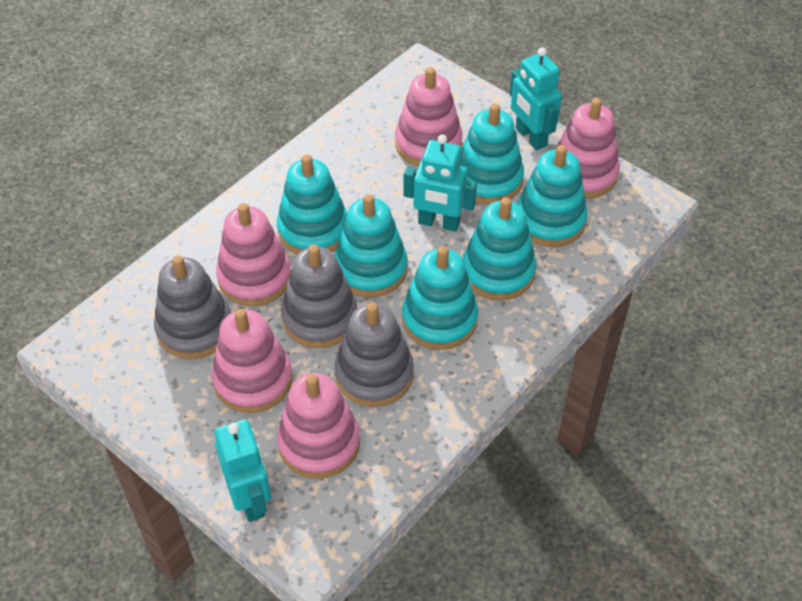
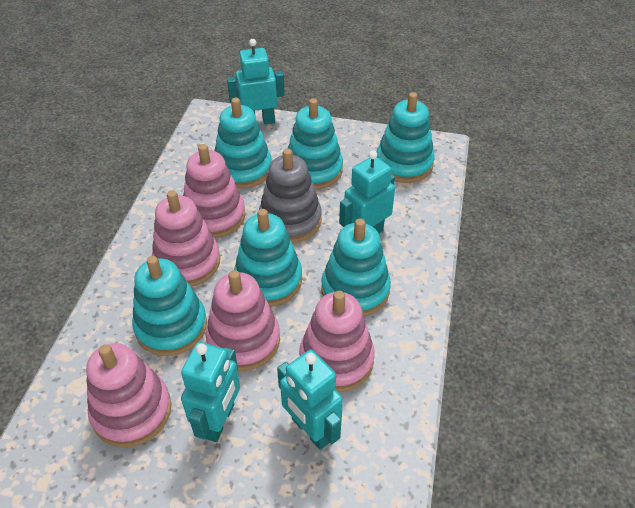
grey stacking toy: 3 -> 1
turquoise robot: 3 -> 4

